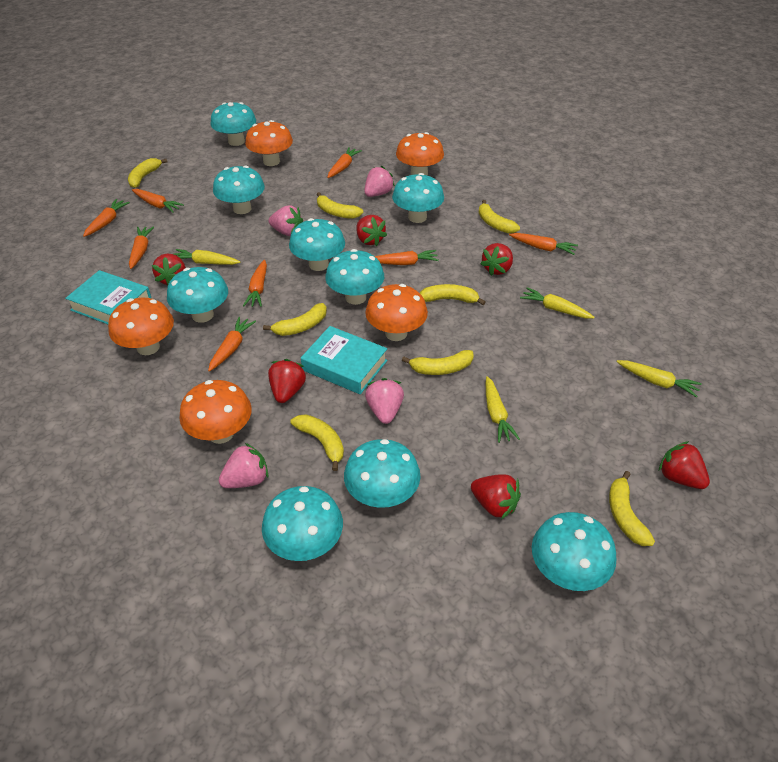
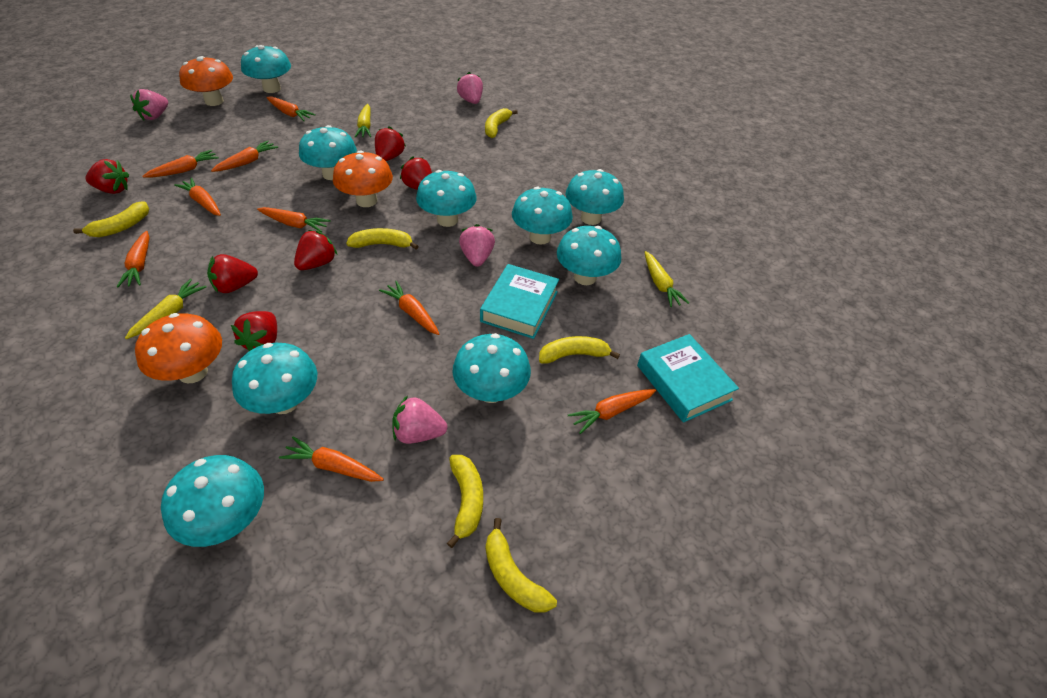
orange carrot: 8 -> 9
orange mushroom: 5 -> 3
yellow banana: 8 -> 6
yellow carrot: 4 -> 3

